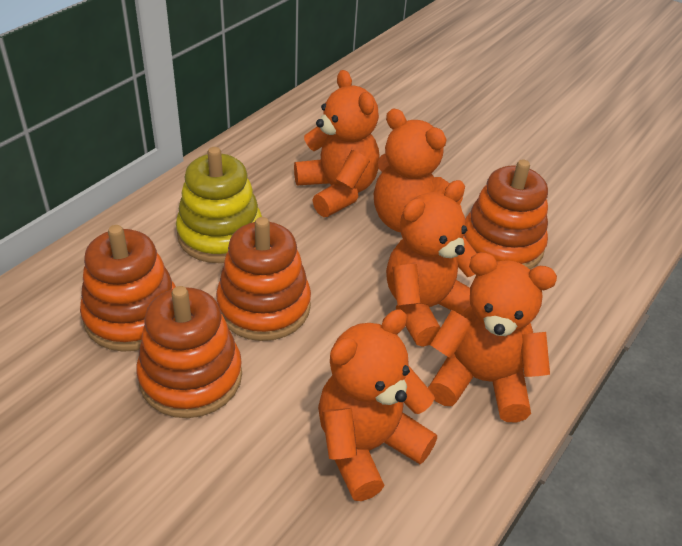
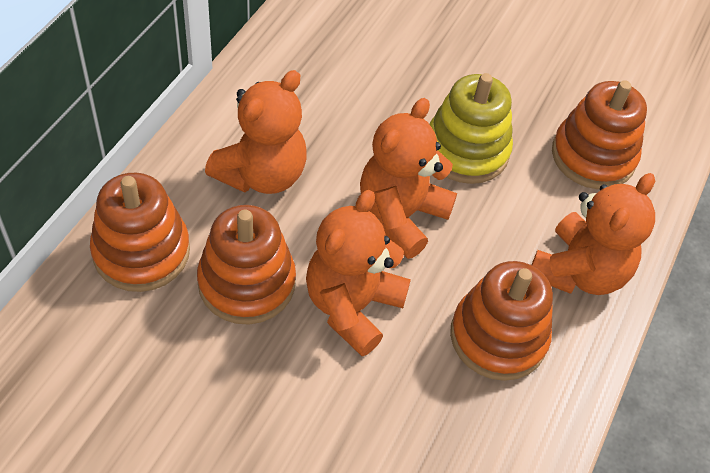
orange teddy bear: 5 -> 4

